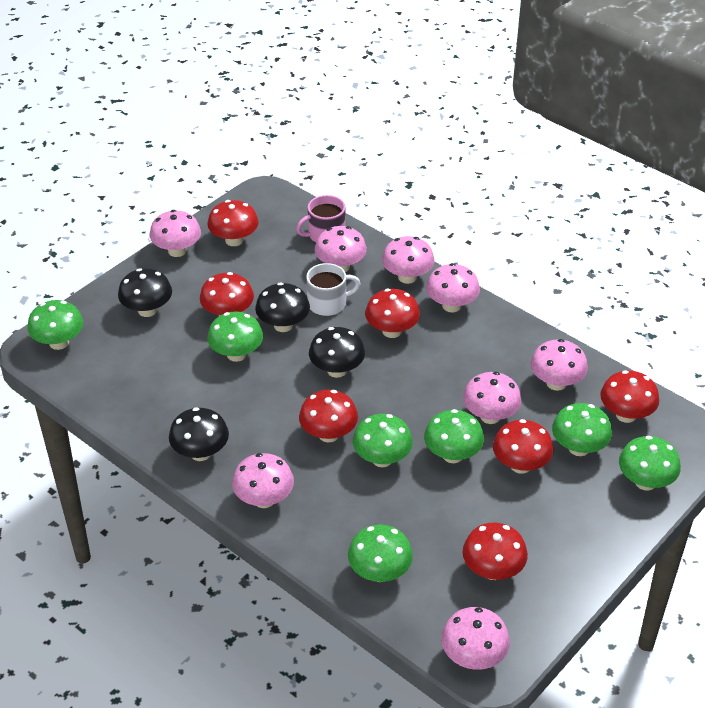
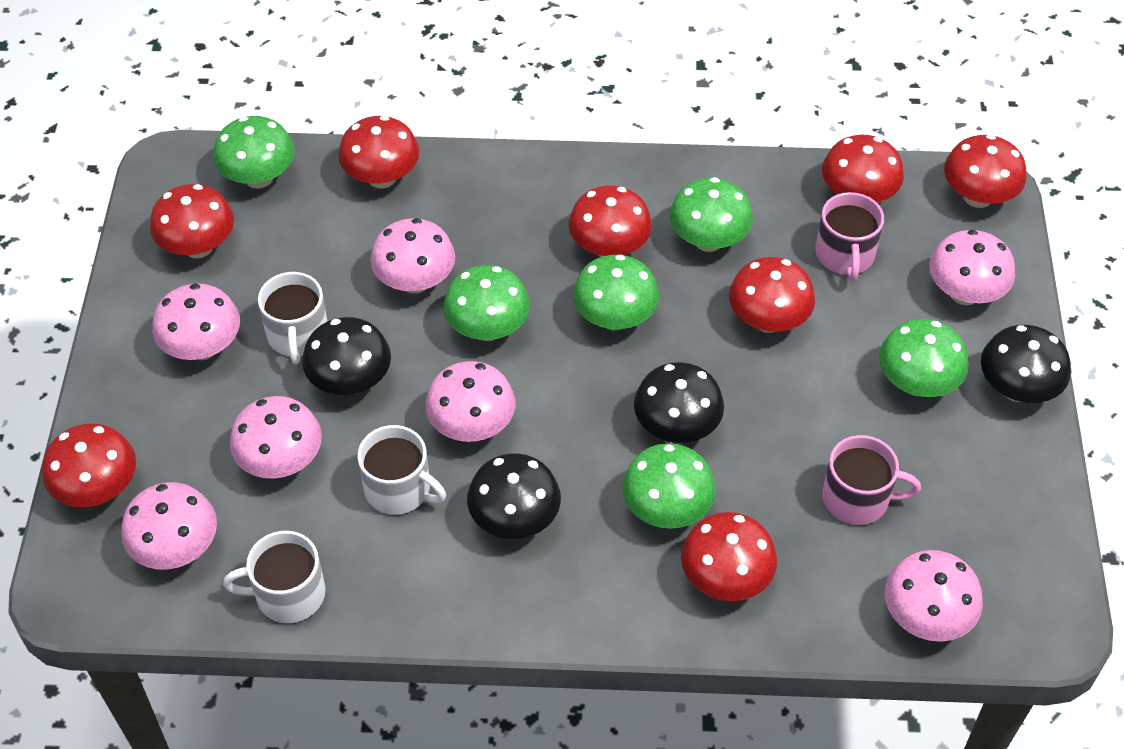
green mushroom: 7 -> 6
pink mug: 1 -> 2
pink mushroom: 8 -> 7
red mushroom: 7 -> 8
white mug: 1 -> 3

